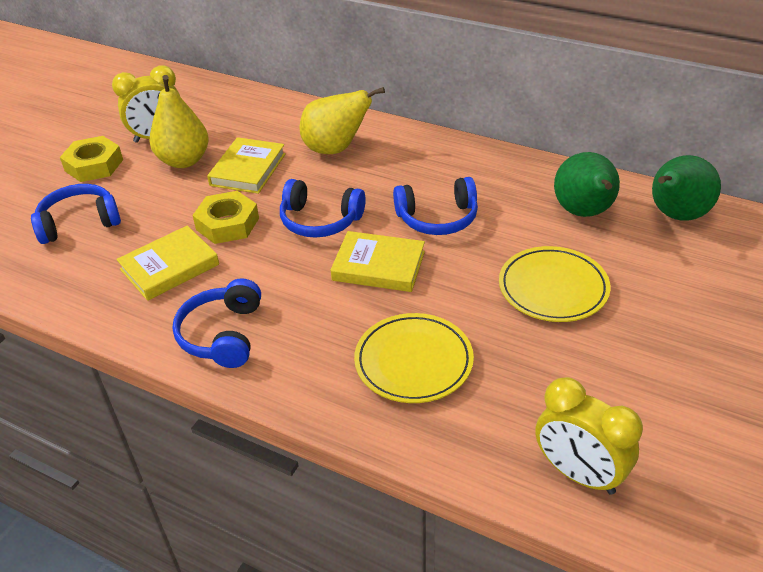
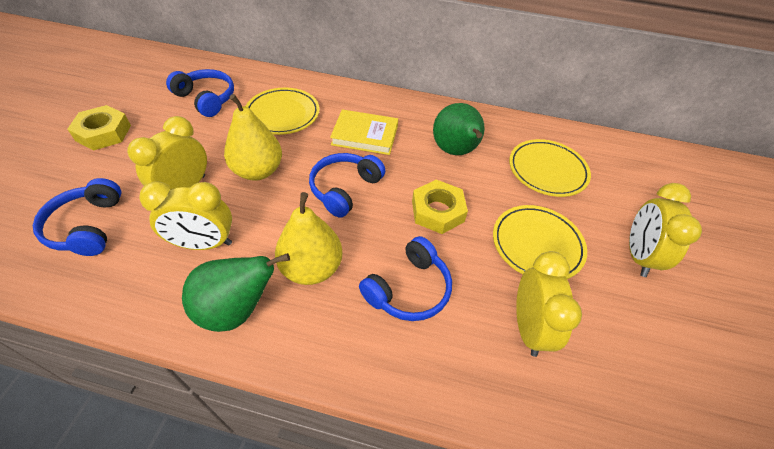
yellow book: 3 -> 1
yellow clock: 2 -> 4
yellow plate: 2 -> 3

